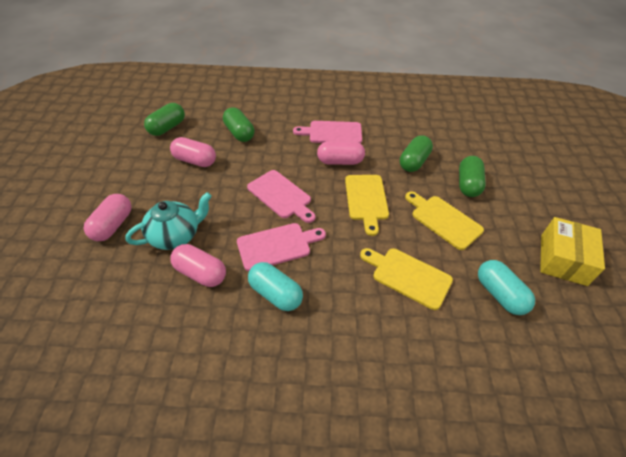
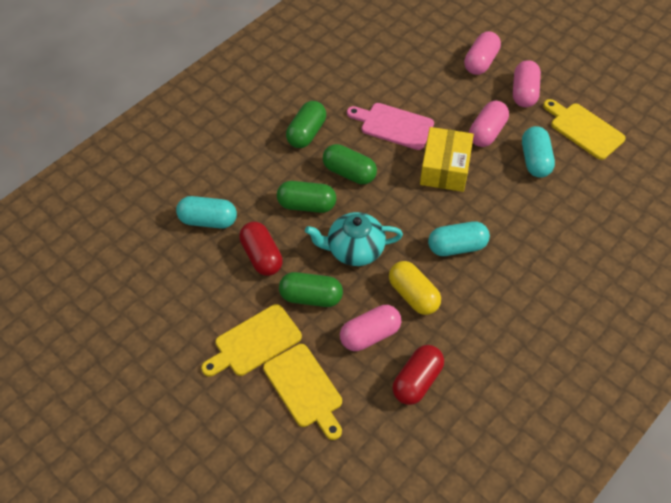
pink cutting board: 3 -> 1
red capsule: 0 -> 2
turquoise capsule: 2 -> 3
yellow capsule: 0 -> 1

